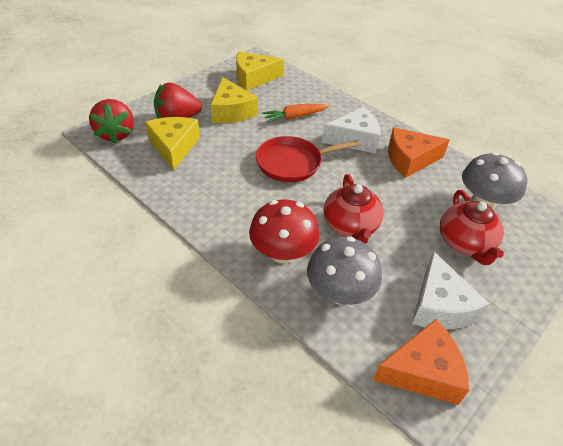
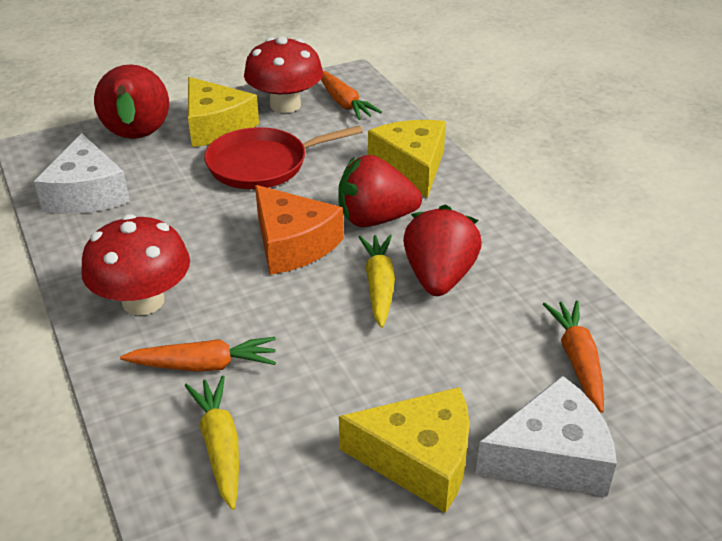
grey mushroom: 2 -> 0
orange carrot: 1 -> 3
orange cheese: 2 -> 1
red mushroom: 1 -> 2
red pear: 0 -> 1
red teapot: 2 -> 0
yellow carrot: 0 -> 2

